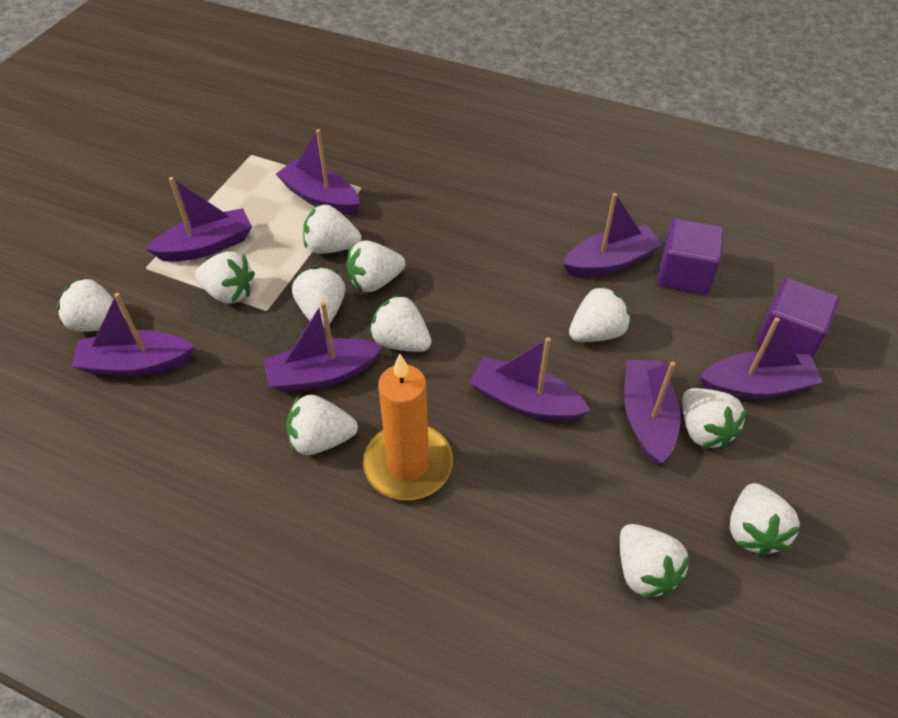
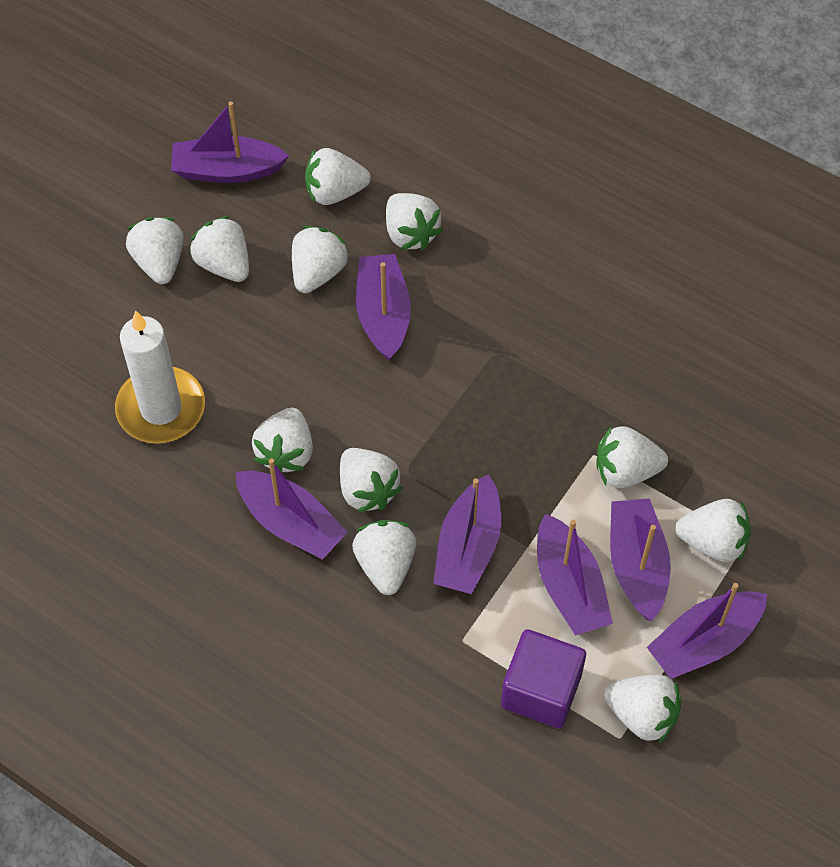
orange candle: 1 -> 0
purple boat: 8 -> 7
purple cube: 2 -> 1
white candle: 0 -> 1

